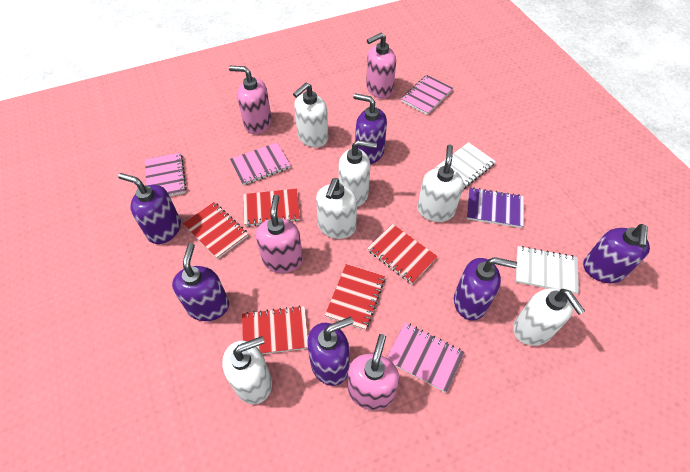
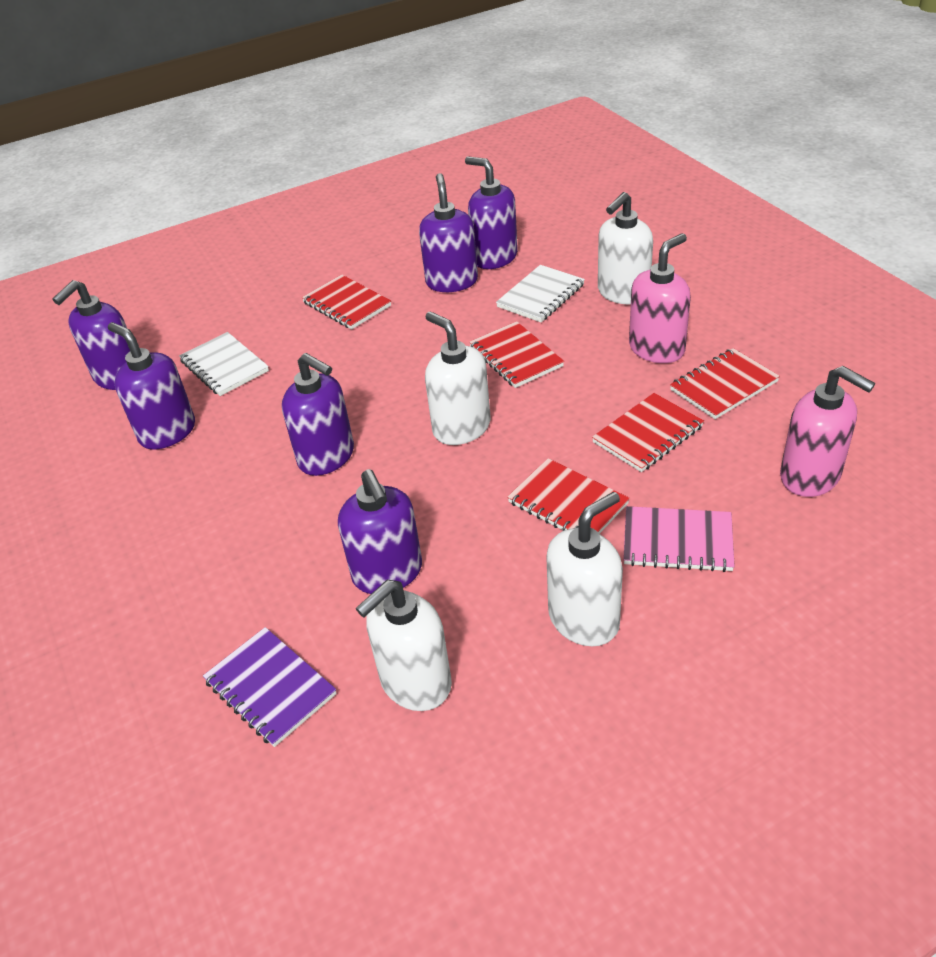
pink notebook: 4 -> 1
pink soap dispenser: 4 -> 2
white soap dispenser: 6 -> 4

